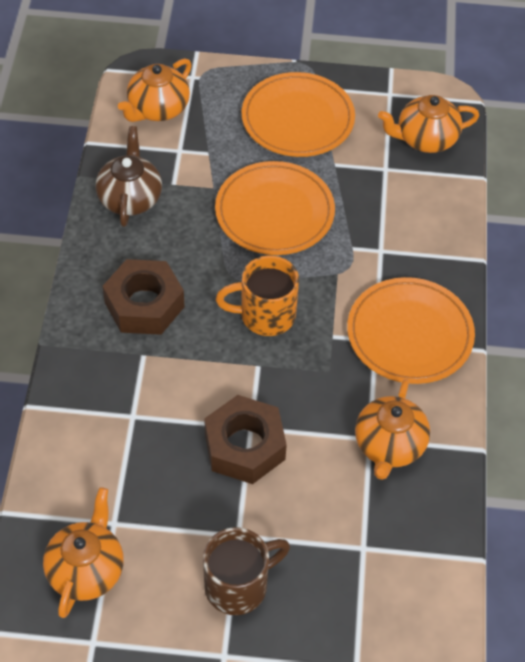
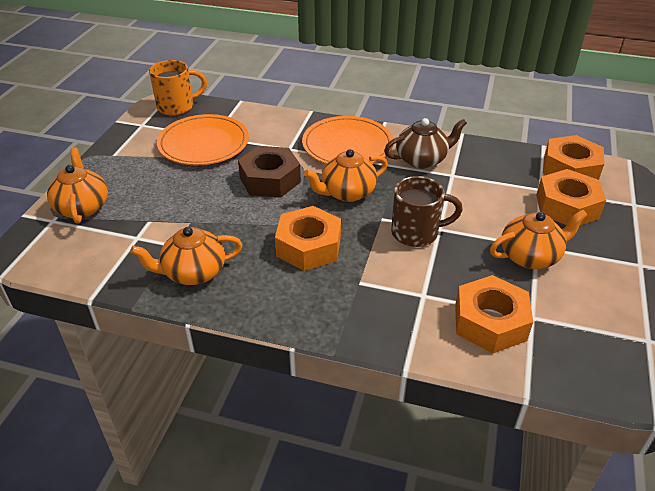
brown nut: 2 -> 1
orange nut: 0 -> 4
orange plate: 3 -> 2

